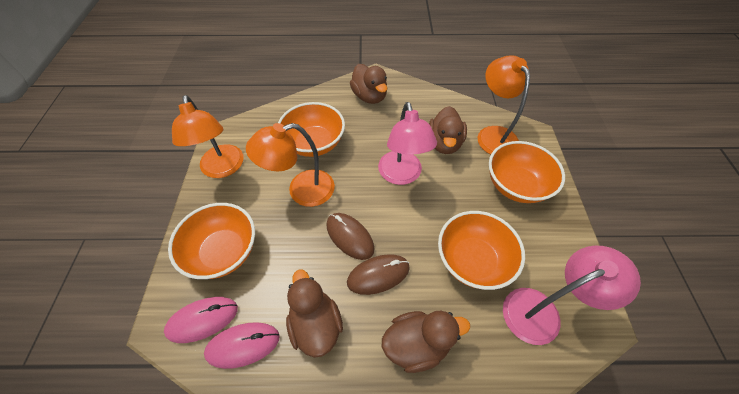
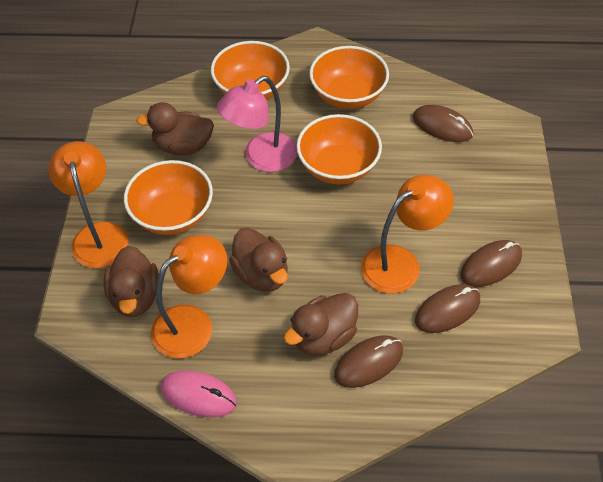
brown mouse: 2 -> 4
pink lamp: 2 -> 1
pink mouse: 2 -> 1

